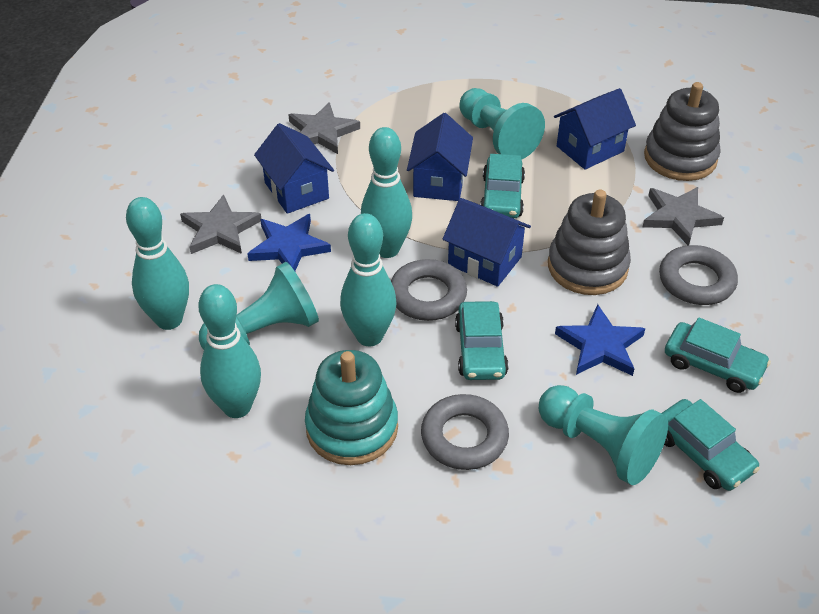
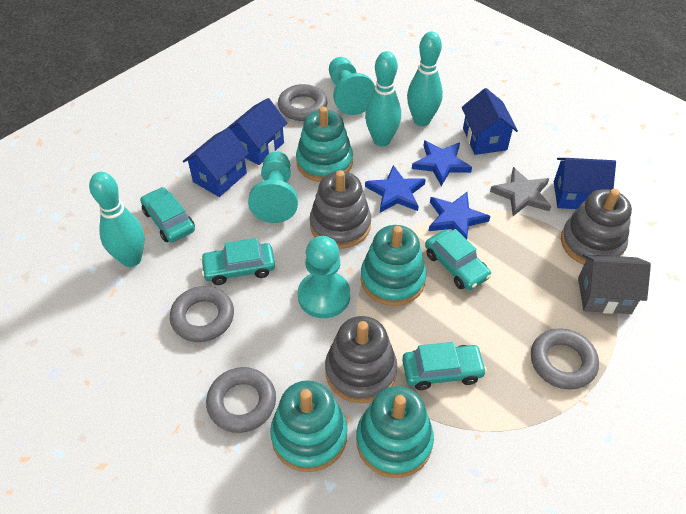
blue star: 2 -> 3
grey house: 0 -> 1
grey ring: 3 -> 4
grey stacking toy: 2 -> 3
grey star: 3 -> 1
turquoise bowling pin: 4 -> 3
turquoise stacking toy: 1 -> 4

